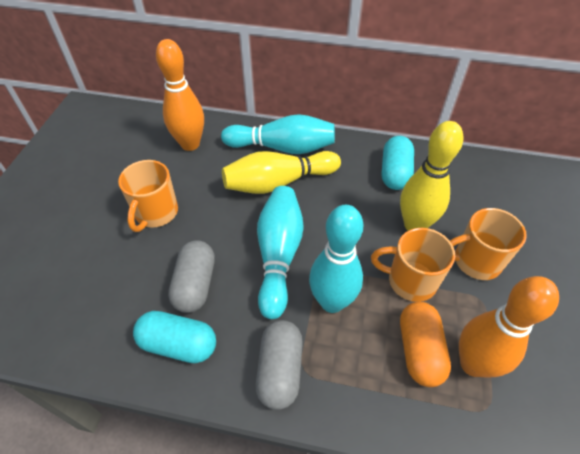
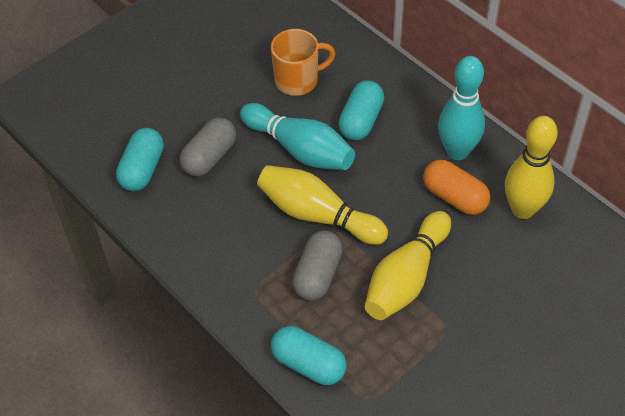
orange bowling pin: 2 -> 0
orange mug: 3 -> 1
turquoise bowling pin: 3 -> 2
turquoise capsule: 2 -> 3
yellow bowling pin: 2 -> 3

